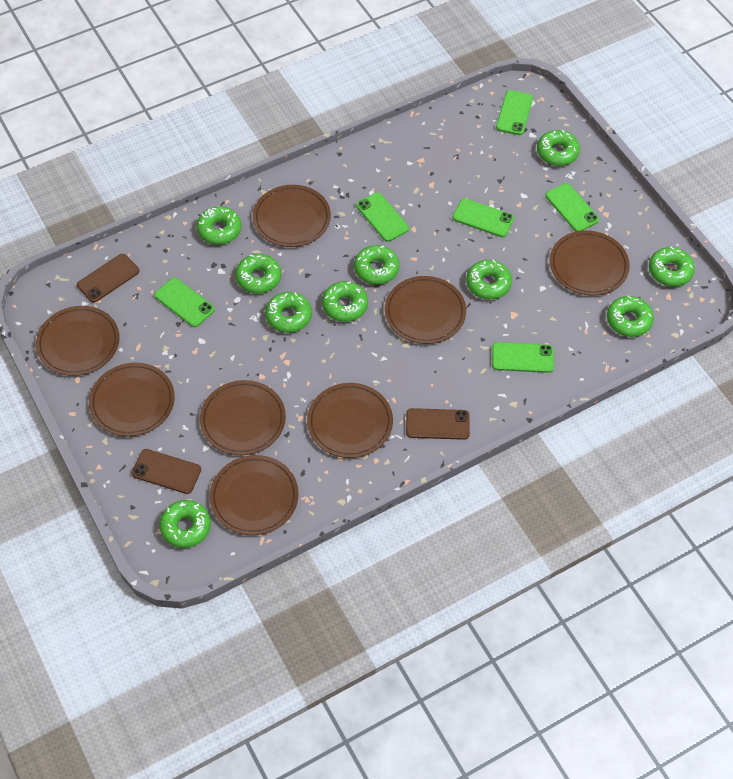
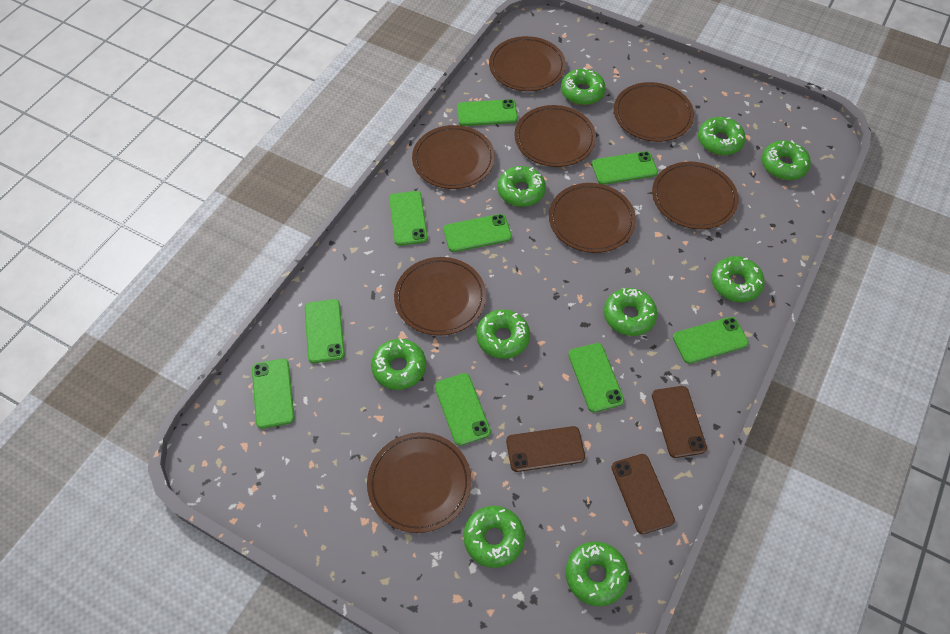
green phone: 6 -> 9

